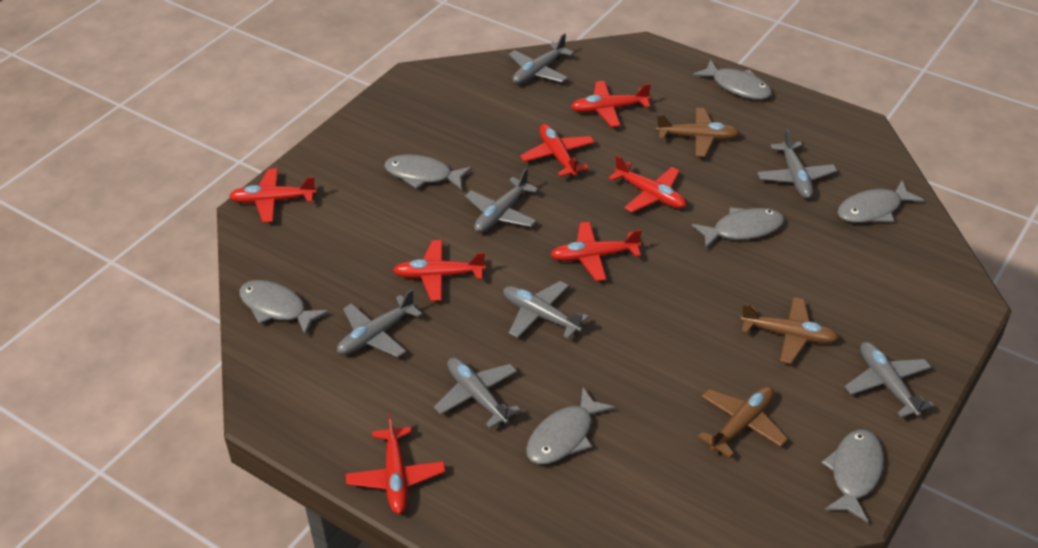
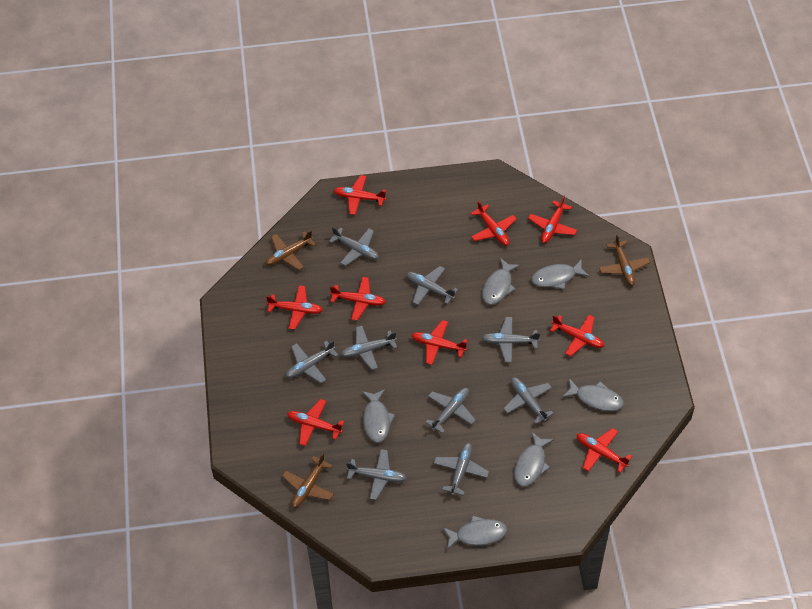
grey fish: 7 -> 6
grey plane: 7 -> 9
red plane: 7 -> 9

